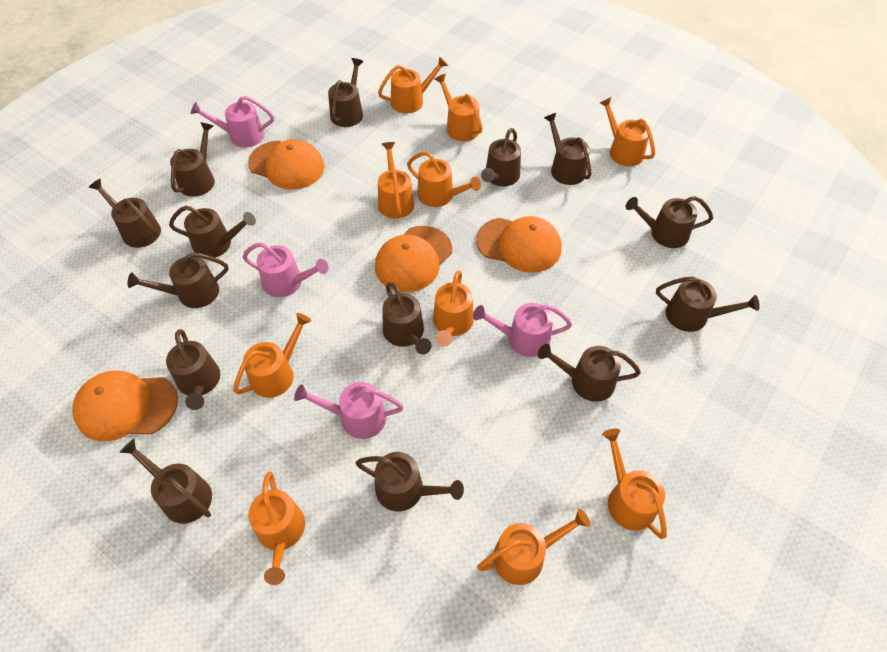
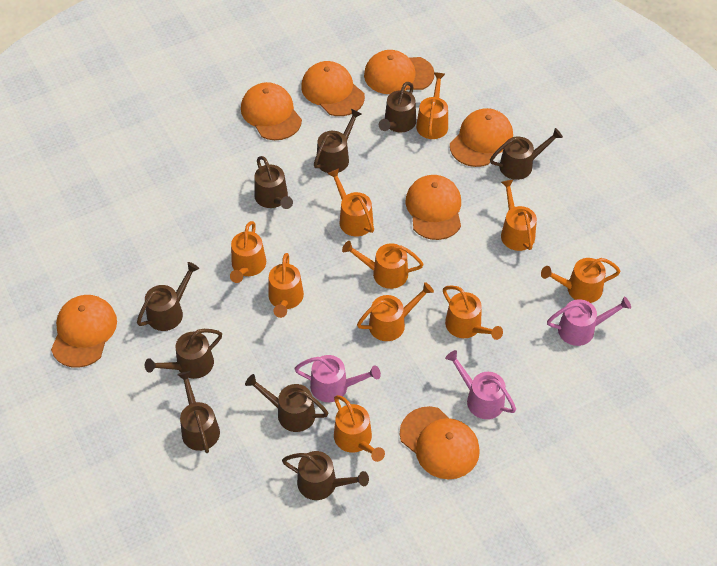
brown watering can: 14 -> 9
orange cap: 4 -> 7
pink watering can: 4 -> 3

